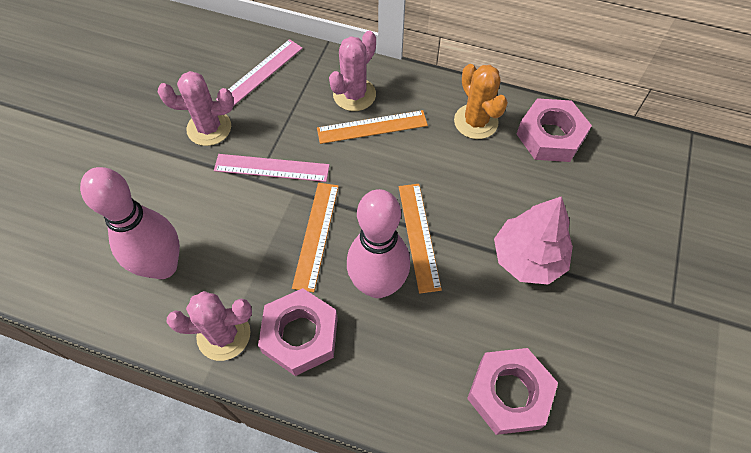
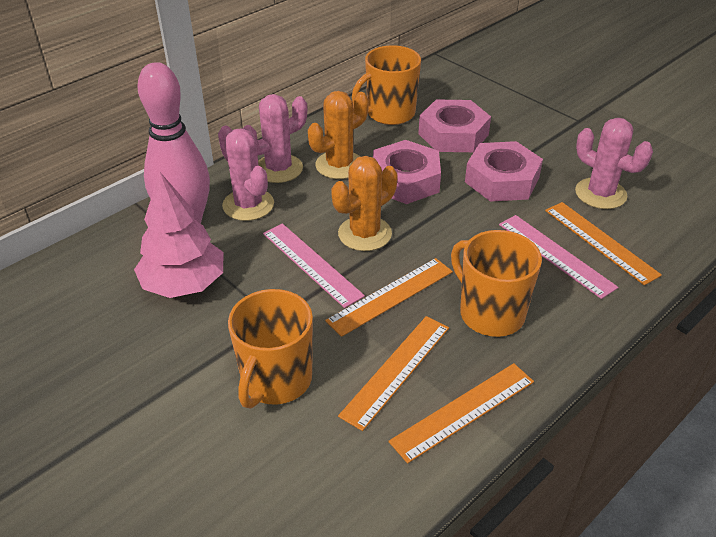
orange cactus: 1 -> 2
orange mug: 0 -> 3
orange ruler: 3 -> 4
pink bowling pin: 2 -> 1

